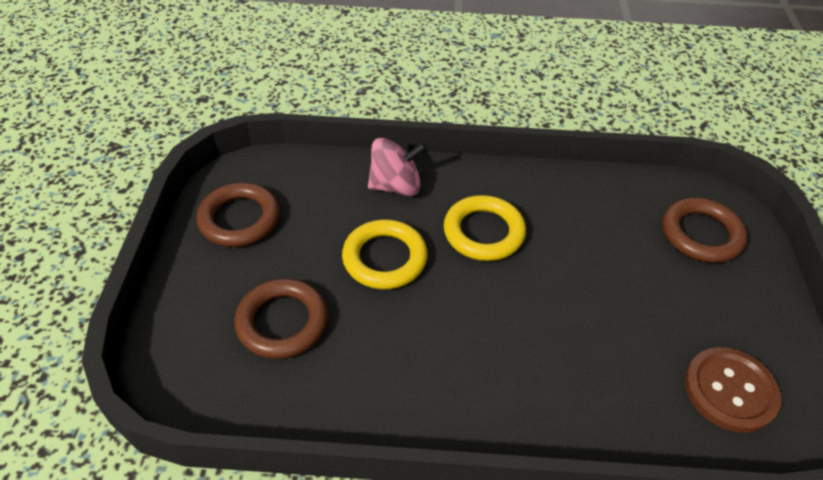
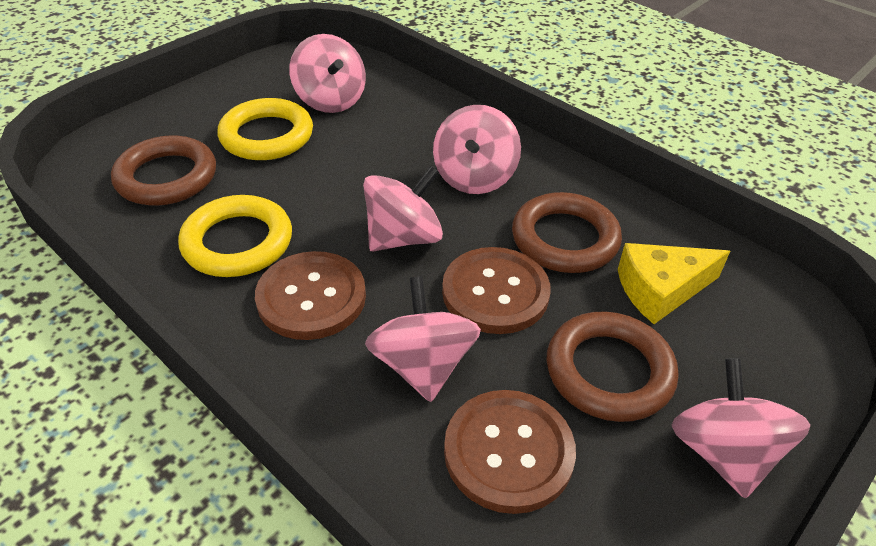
brown button: 1 -> 3
pink spinning top: 1 -> 5
yellow cheese: 0 -> 1

